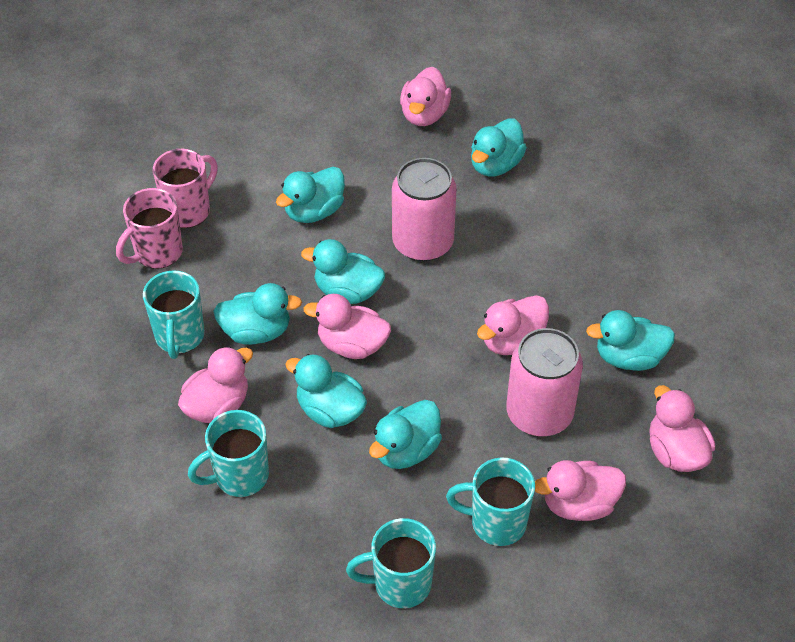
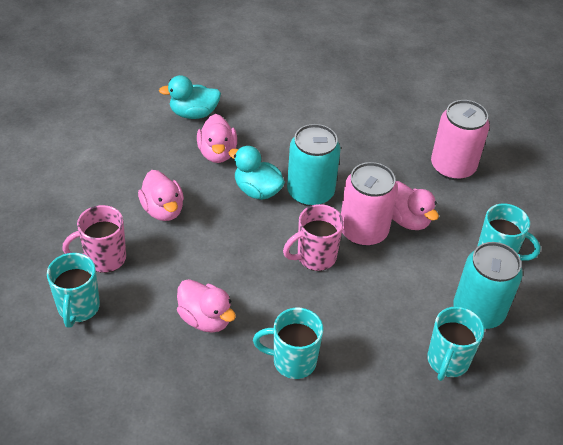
pink duck: 6 -> 4
turquoise can: 0 -> 2
turquoise duck: 7 -> 2

